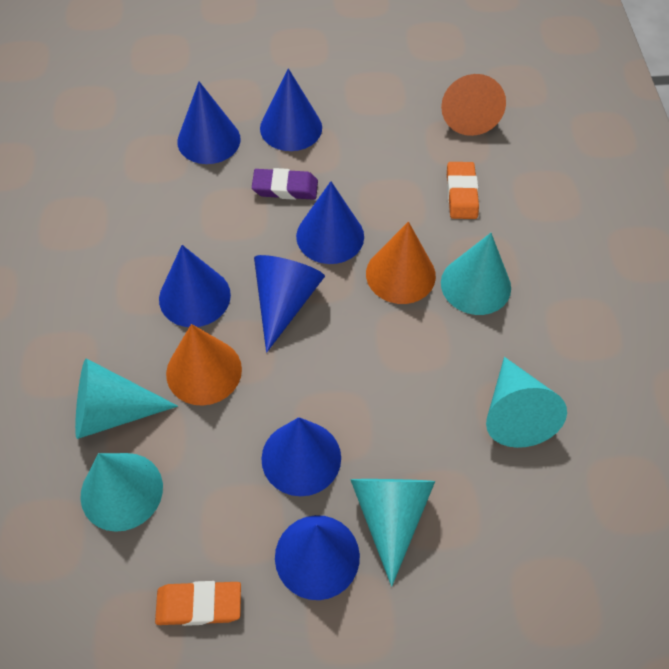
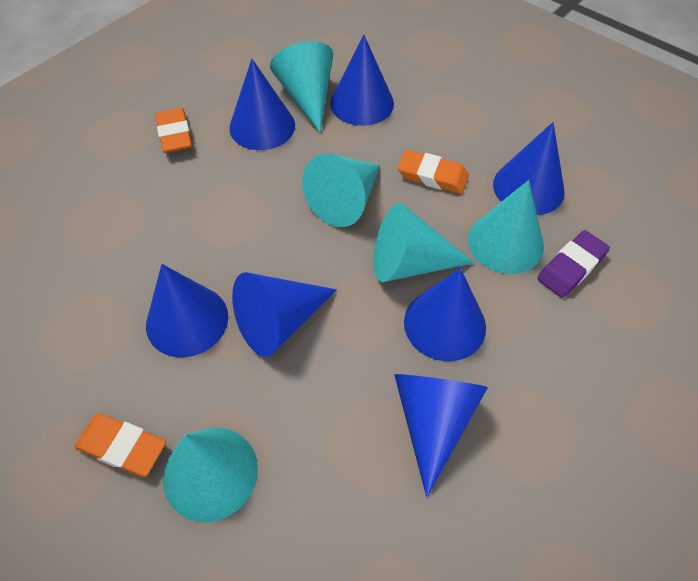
orange cone: 3 -> 0
orange eraser: 2 -> 3

